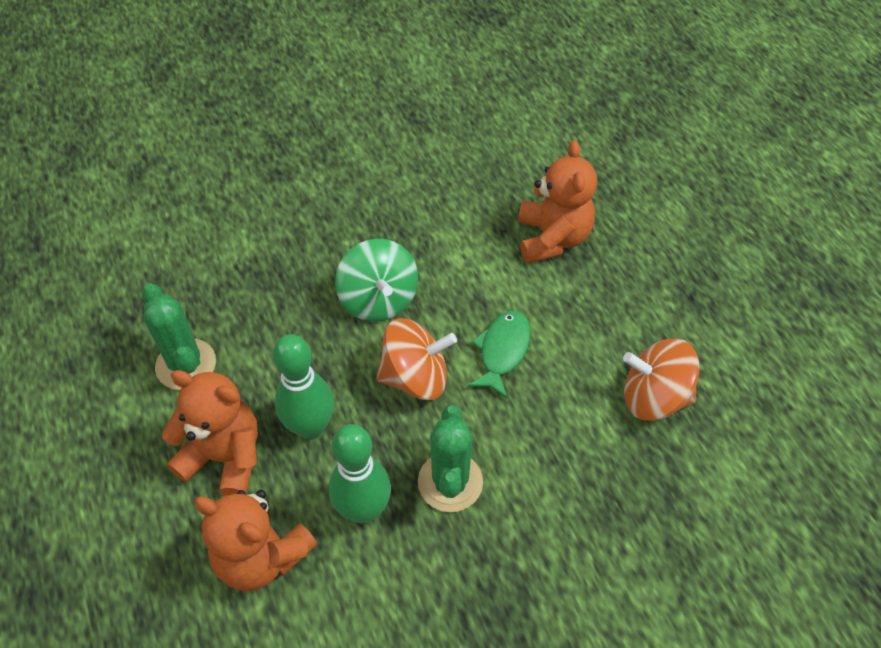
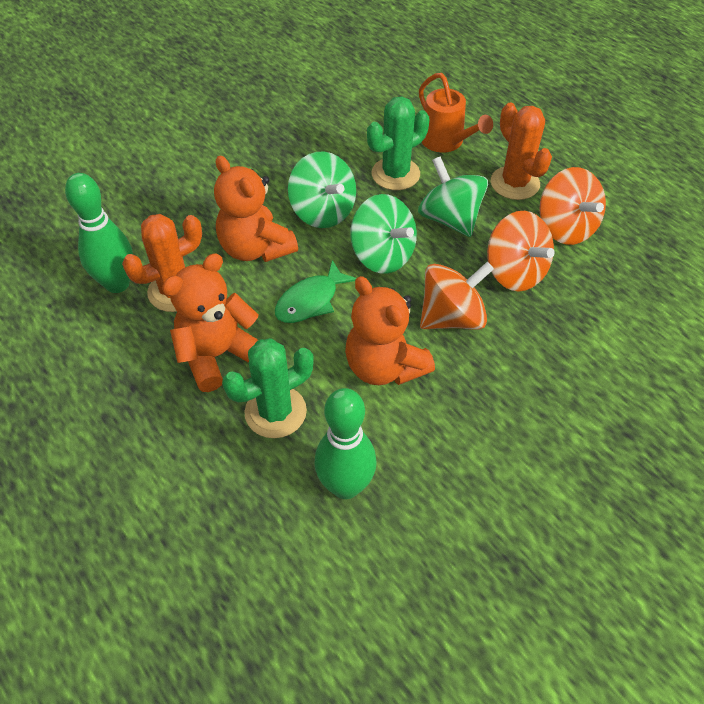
green spinning top: 1 -> 3
orange cactus: 0 -> 2
orange spinning top: 2 -> 3
orange watering can: 0 -> 1

